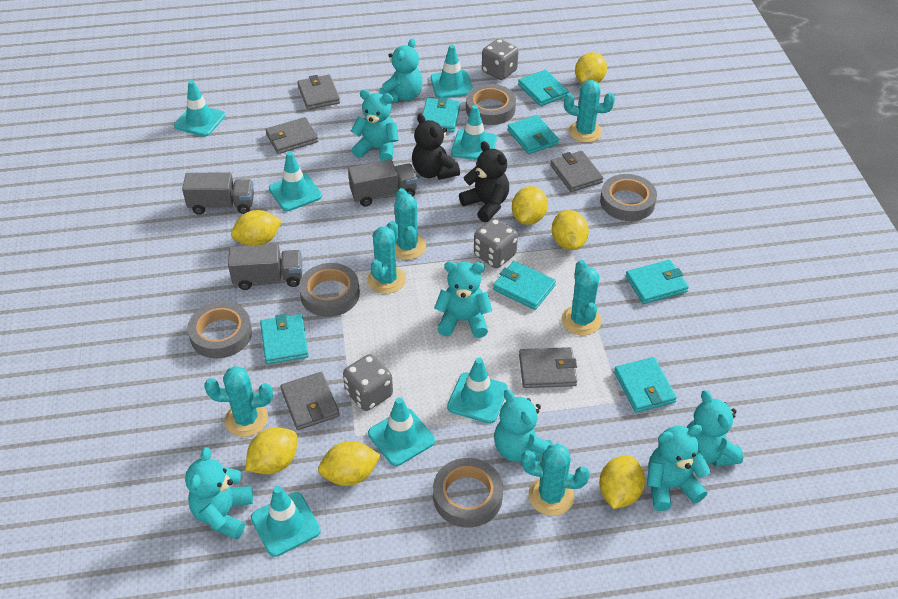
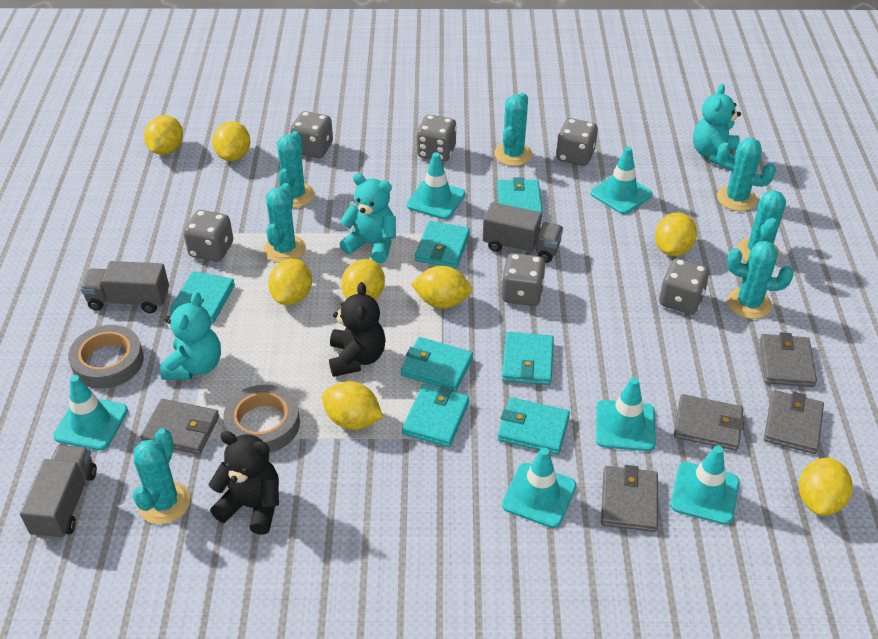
grey dice: 3 -> 6
grey tape: 5 -> 2
turquoise cactus: 6 -> 7
turquoise teddy bear: 7 -> 3
turquoise traffic cone: 7 -> 6
yellow lemon: 7 -> 8

